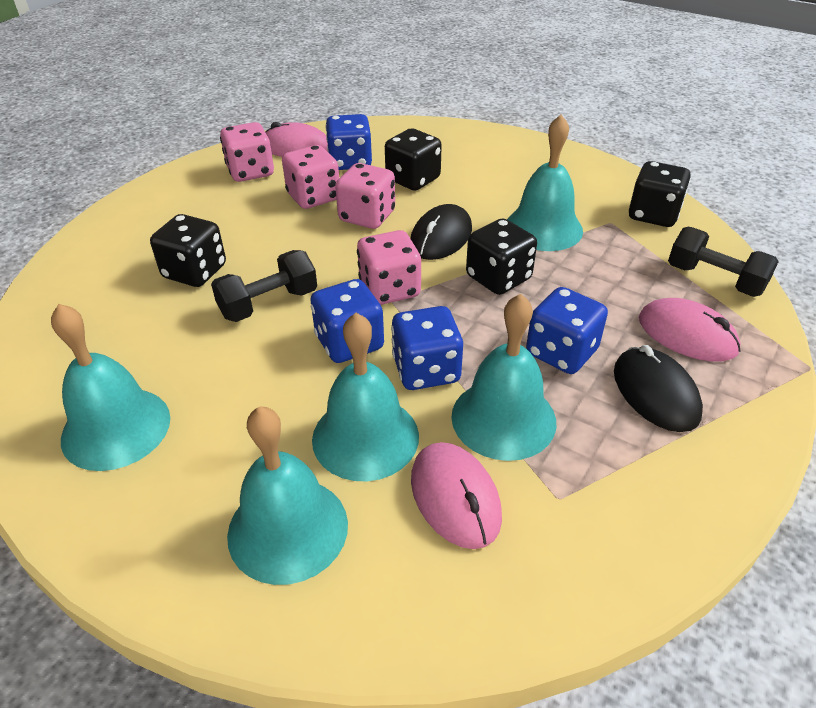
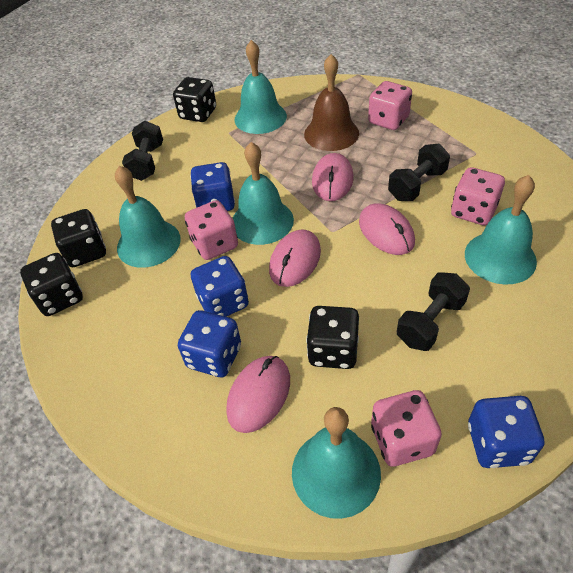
black dumbbell: 2 -> 3
black mouse: 2 -> 0
brown bell: 0 -> 1
pink mouse: 3 -> 4

